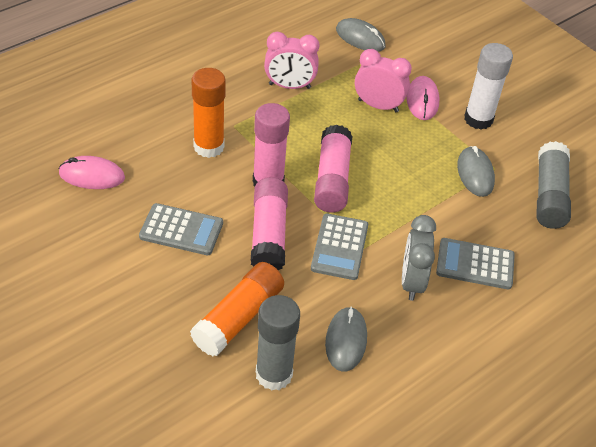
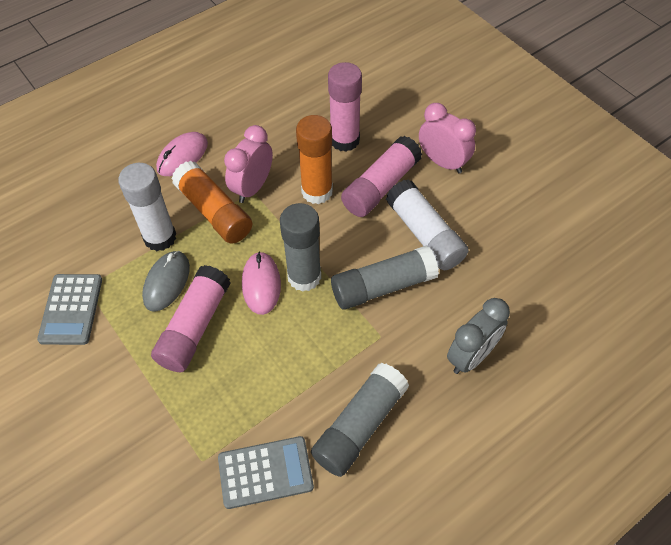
grey calculator: 3 -> 2
grey glue stick: 2 -> 3
grey mouse: 3 -> 1
white glue stick: 1 -> 2

